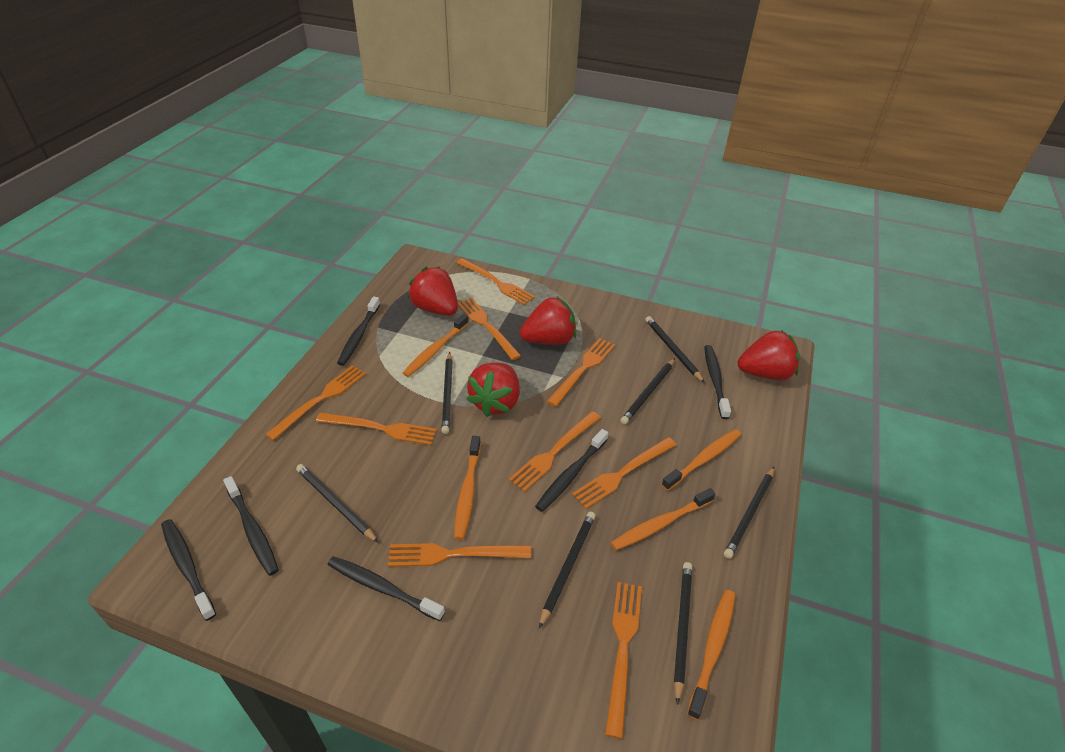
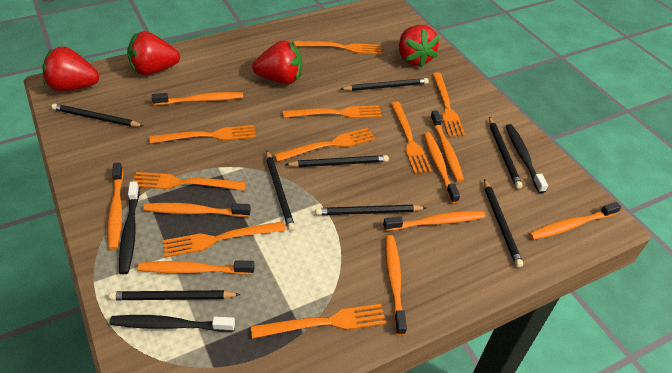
black pencil: 7 -> 8
black toothbrush: 6 -> 3
orange toothbrush: 5 -> 9

